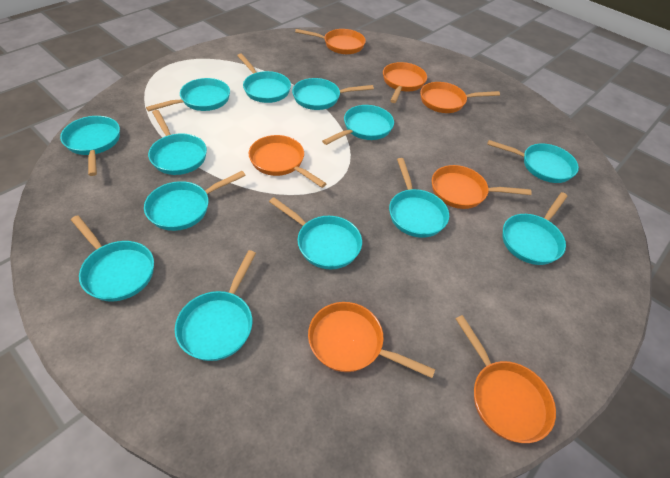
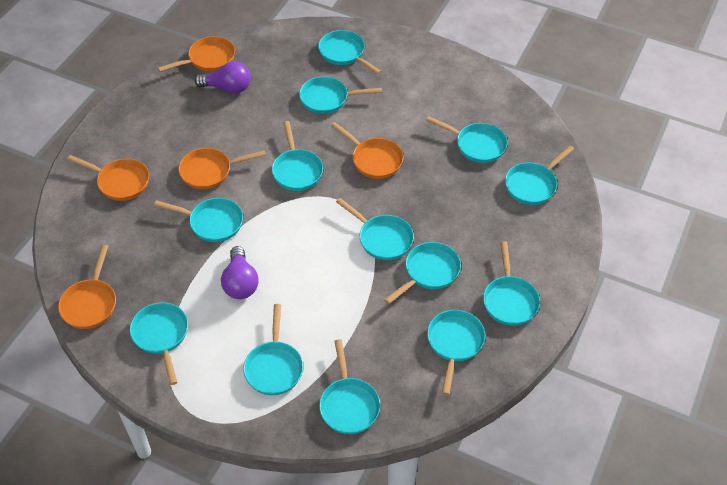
orange pan: 7 -> 5
purple light bulb: 0 -> 2

